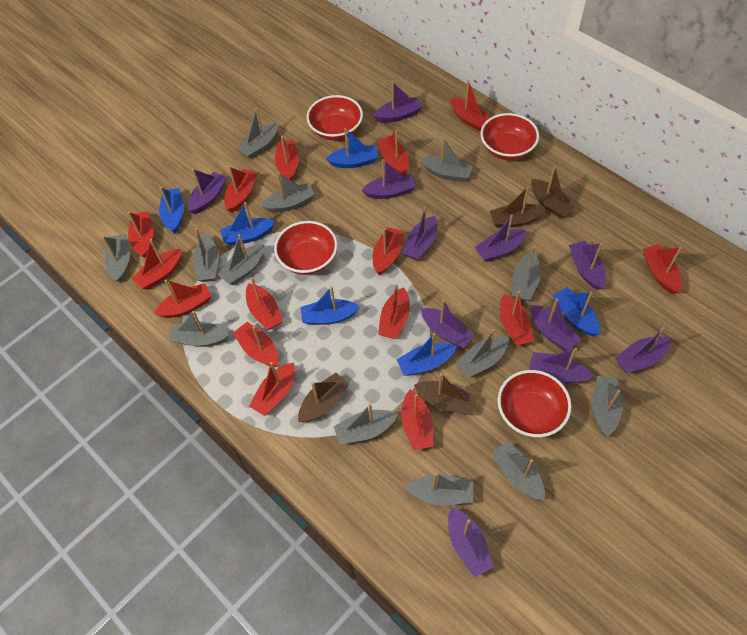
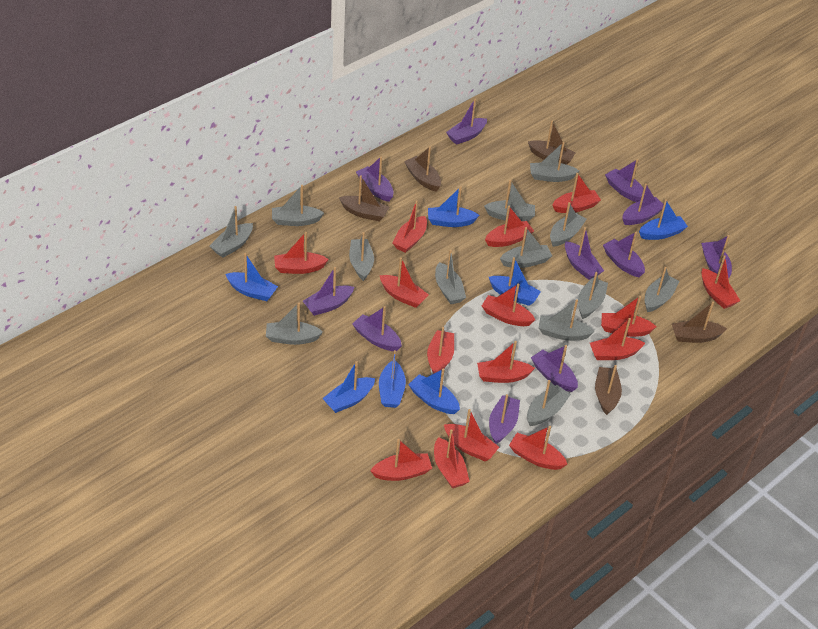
blue boat: 6 -> 7
brown boat: 4 -> 5
red bowl: 4 -> 0

